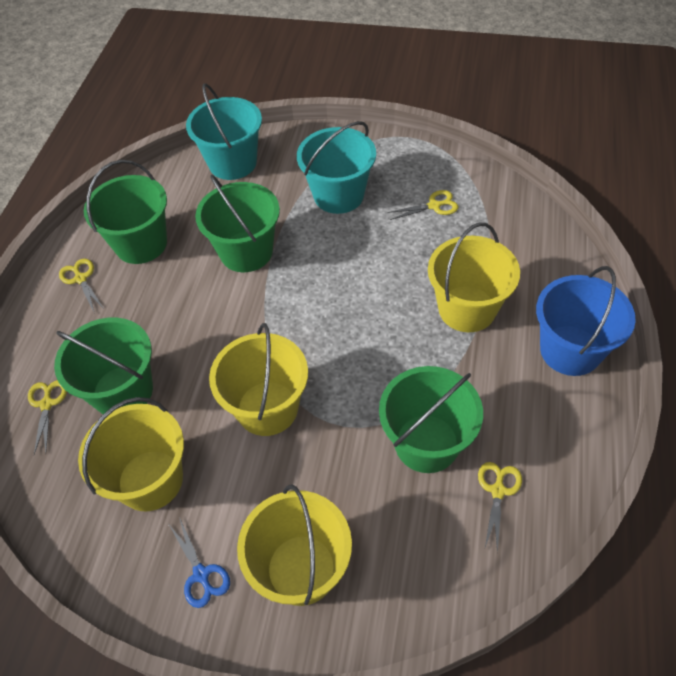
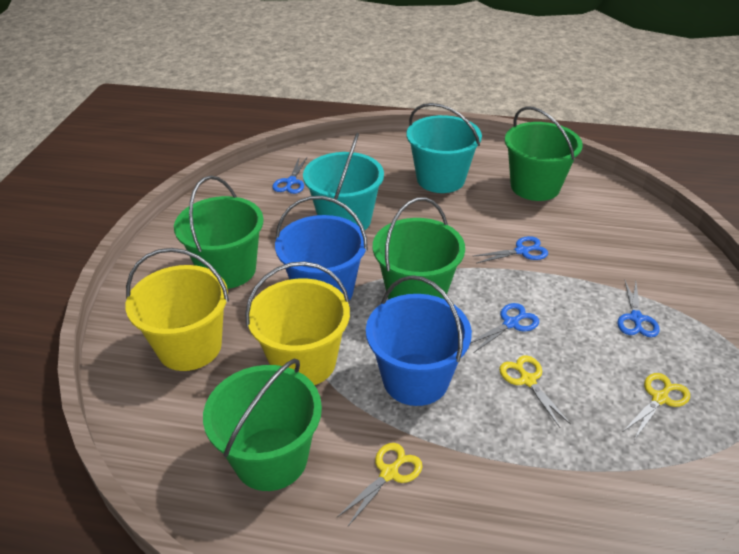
blue bucket: 1 -> 2
blue scissors: 1 -> 4
yellow bucket: 4 -> 2
yellow scissors: 4 -> 3

